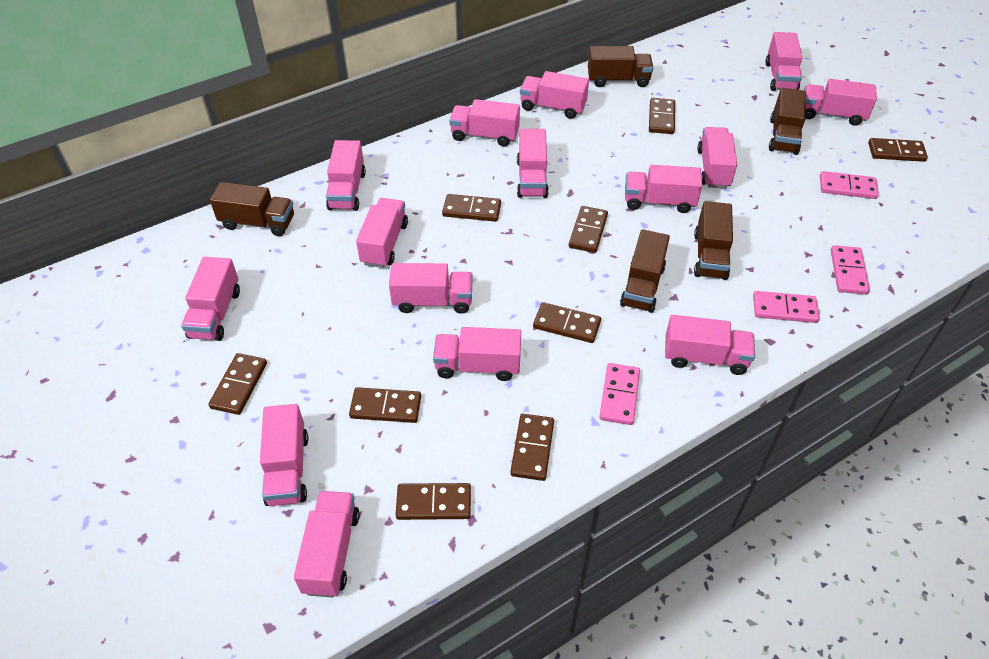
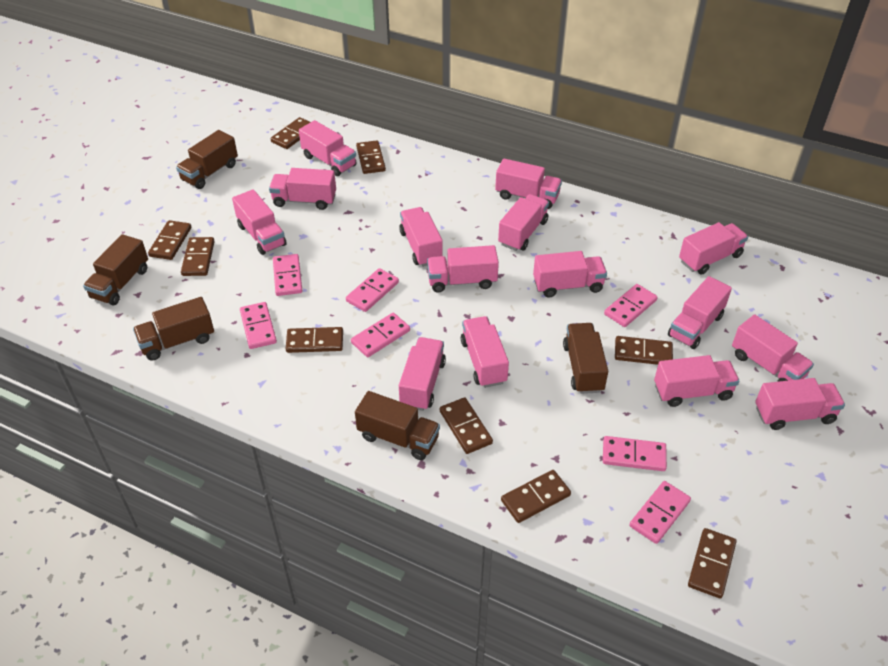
pink domino: 4 -> 7

